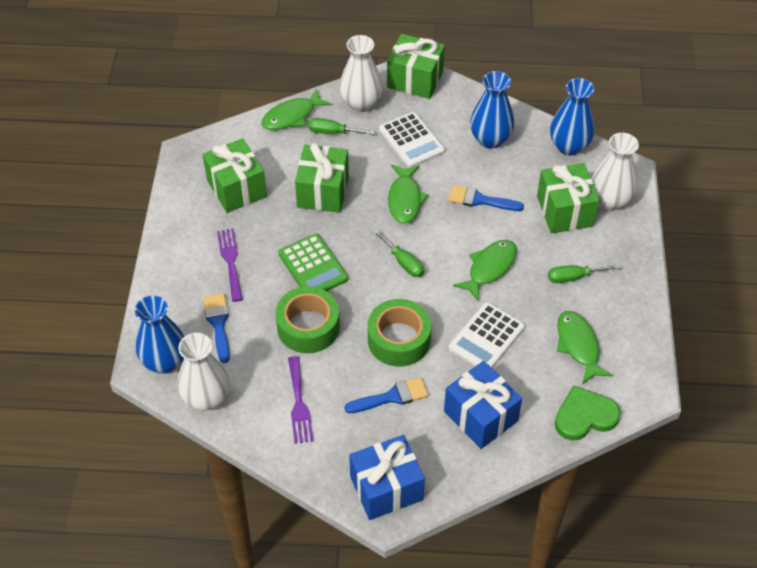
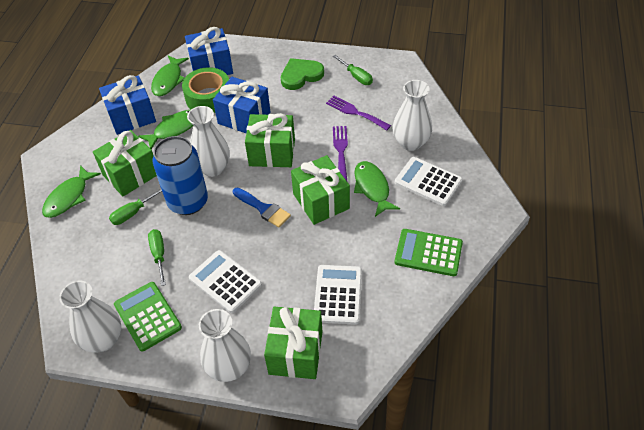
blue brush: 3 -> 1
blue can: 0 -> 1
blue gift: 2 -> 3
blue vase: 3 -> 0
green calculator: 1 -> 2
green tape: 2 -> 1
white calculator: 2 -> 3
white vase: 3 -> 4

